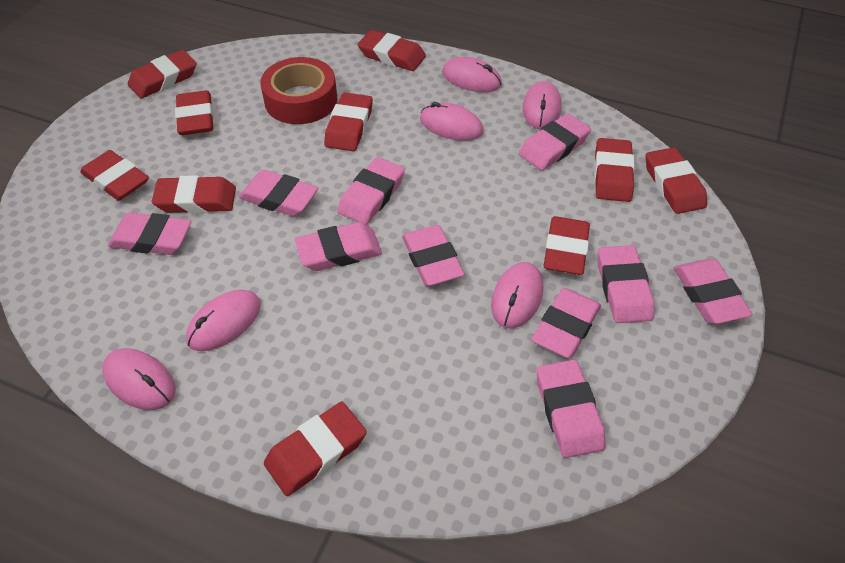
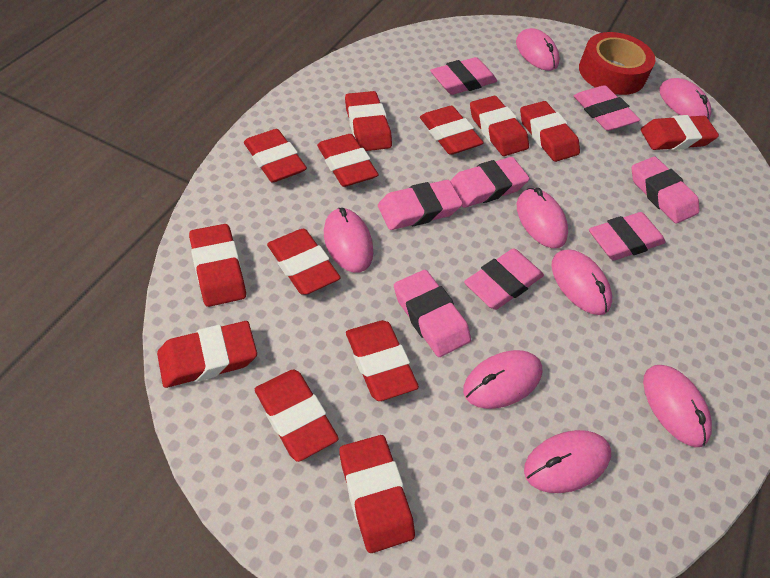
pink eraser: 10 -> 8
pink mouse: 6 -> 8
red eraser: 10 -> 13

